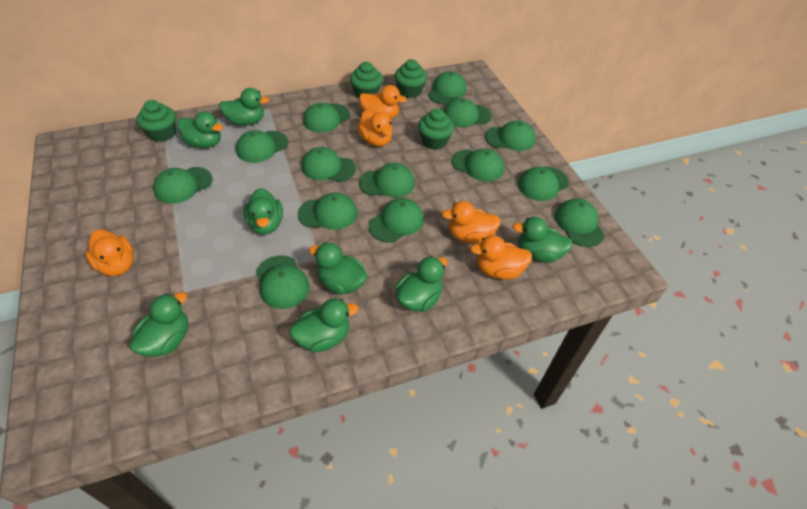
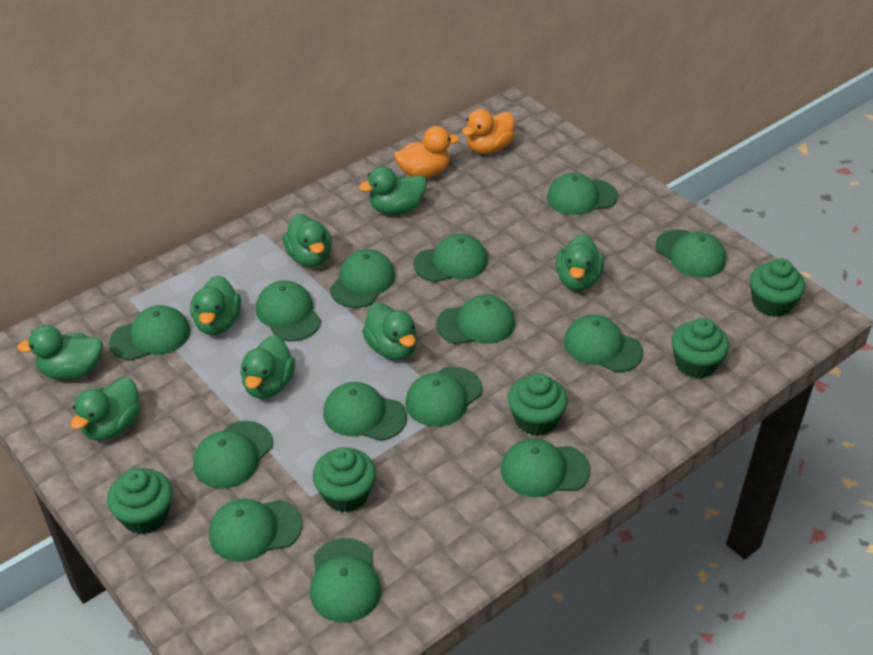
green cupcake: 4 -> 5
orange duck: 5 -> 2

